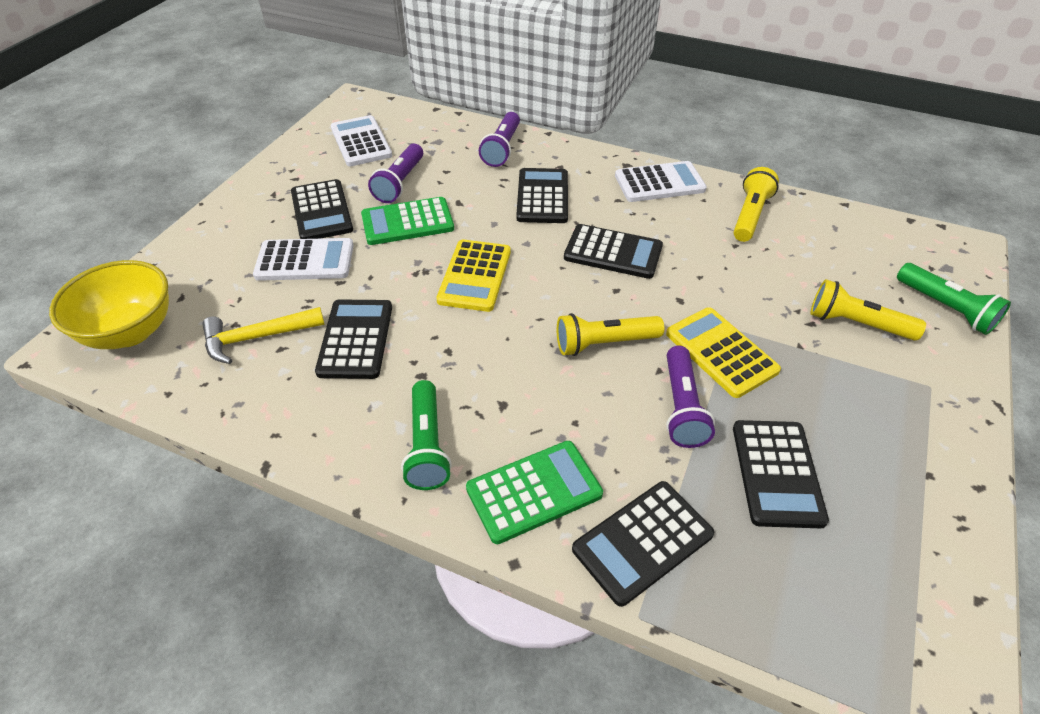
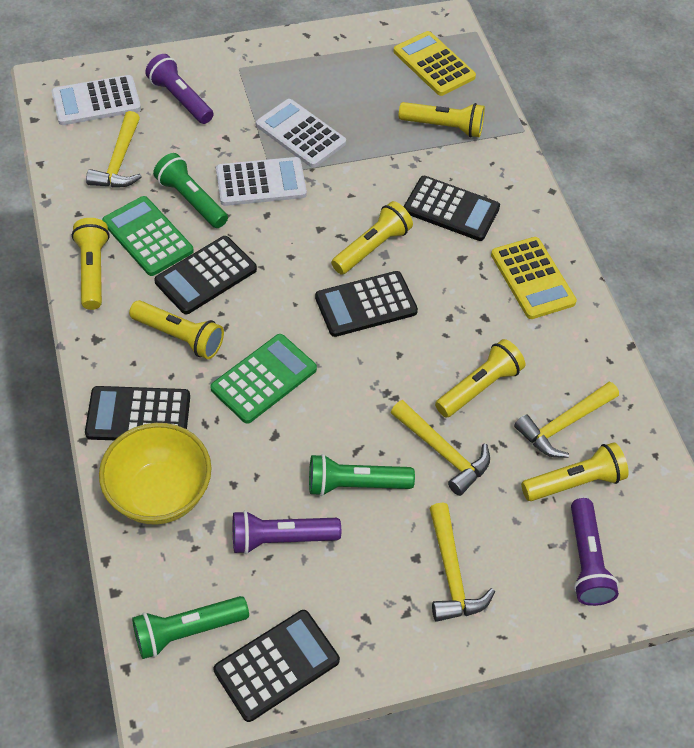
black calculator: 6 -> 5
green flashlight: 2 -> 3
yellow flashlight: 3 -> 6
yellow hammer: 1 -> 4

